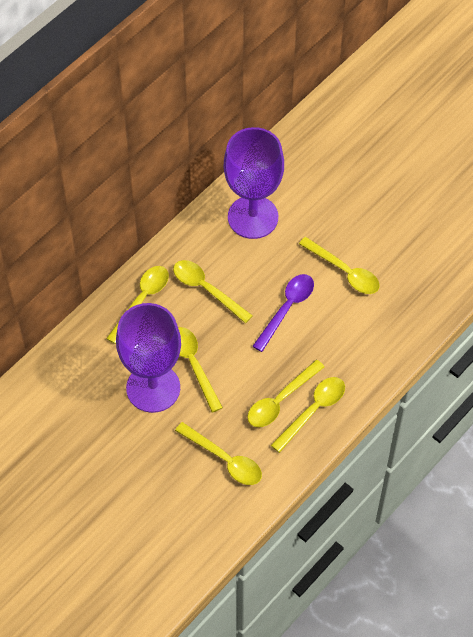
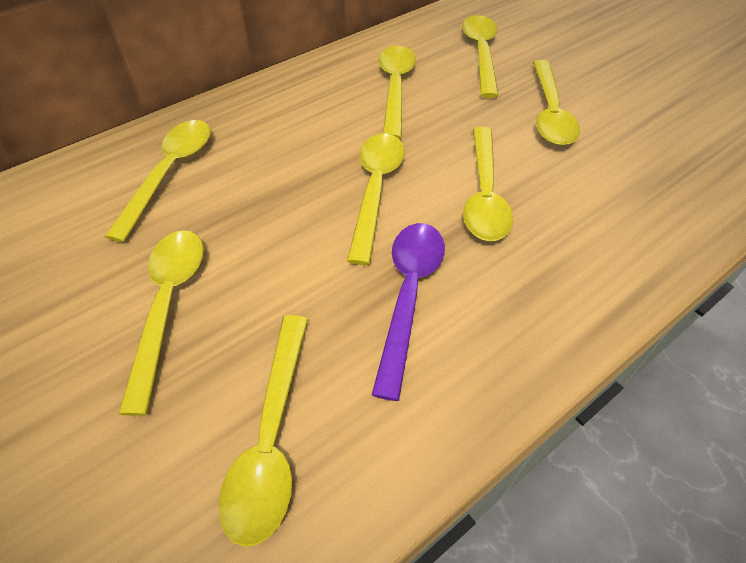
purple goblet: 2 -> 0
yellow spoon: 7 -> 8

